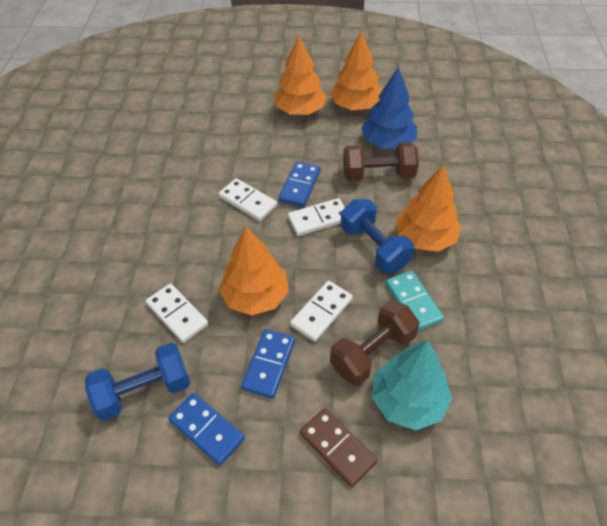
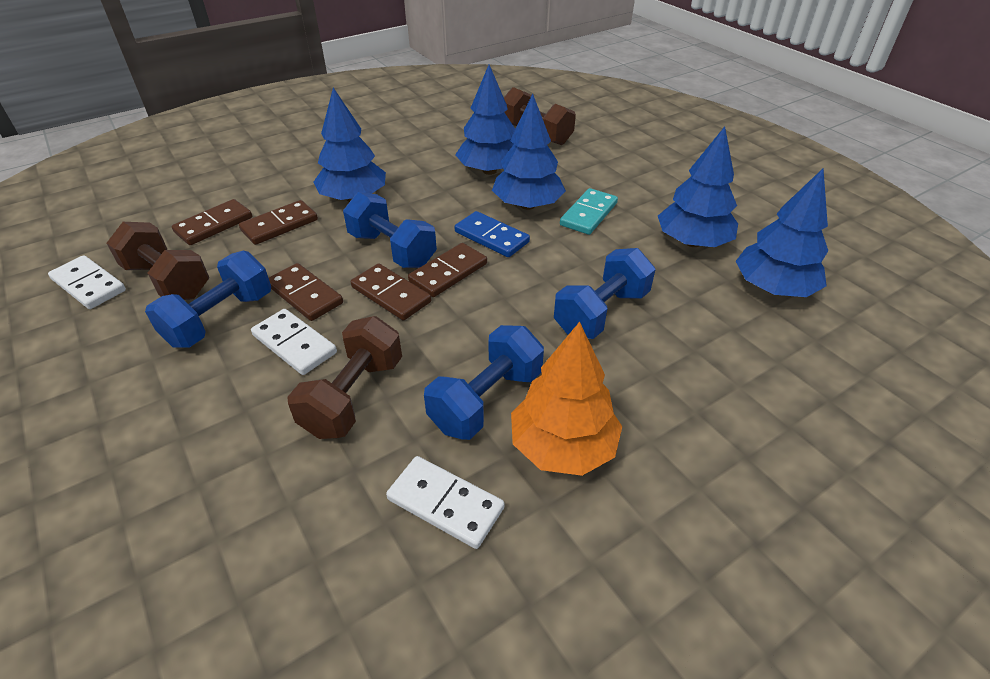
blue domino: 3 -> 1
blue dumbbell: 2 -> 4
blue tree: 1 -> 5
brown domino: 1 -> 5
brown dumbbell: 2 -> 3
orange tree: 4 -> 1
turquoise tree: 1 -> 0
white domino: 4 -> 3

